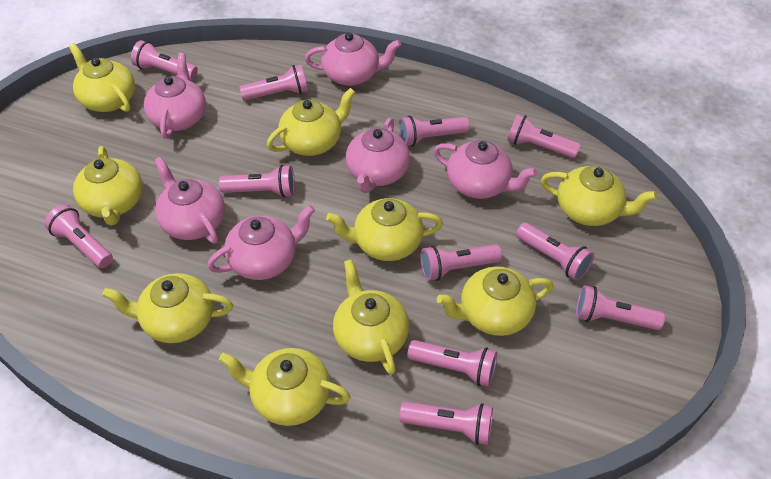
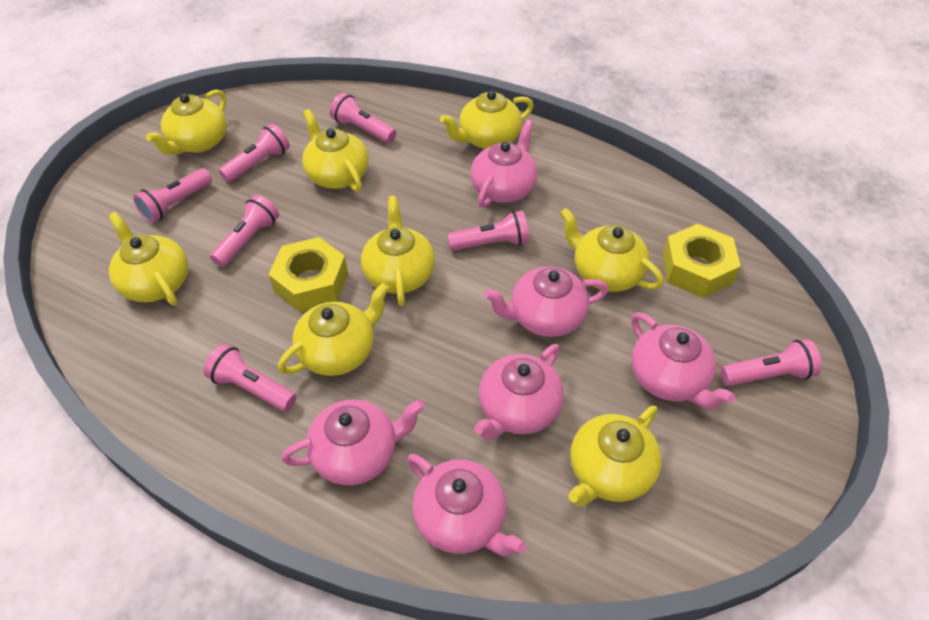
pink flashlight: 11 -> 7
yellow nut: 0 -> 2
yellow teapot: 9 -> 8

